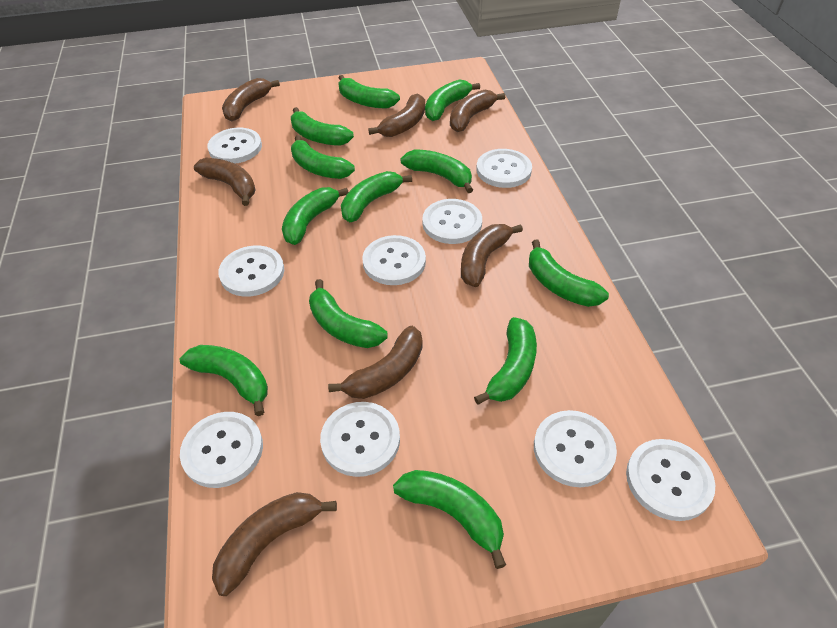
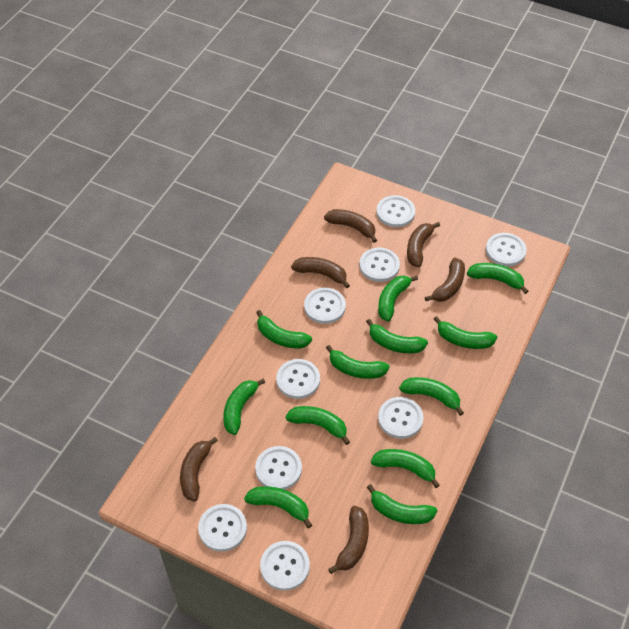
brown banana: 7 -> 6

